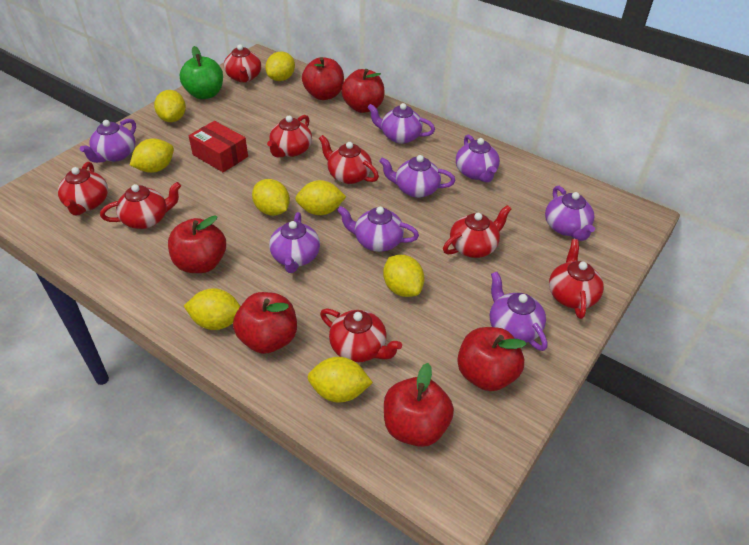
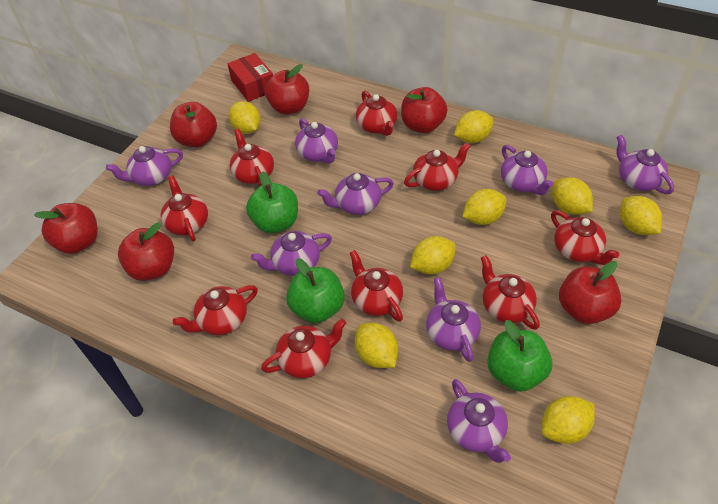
green apple: 1 -> 3
red teapot: 8 -> 9

